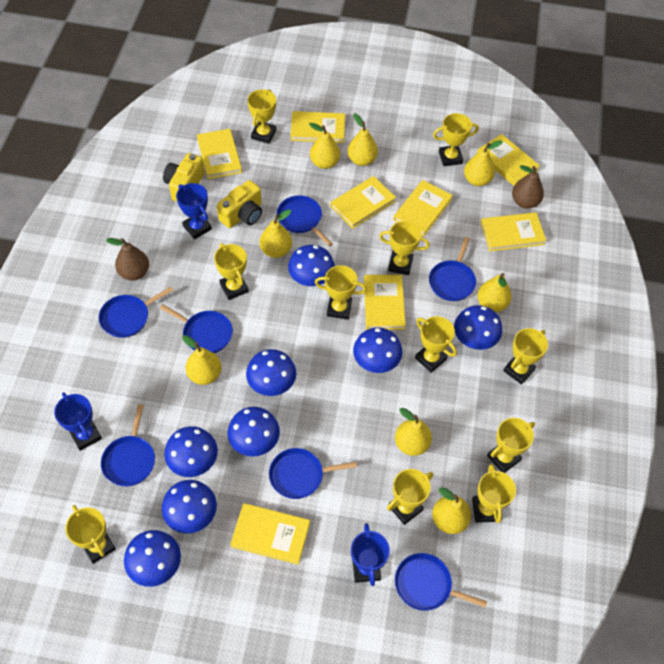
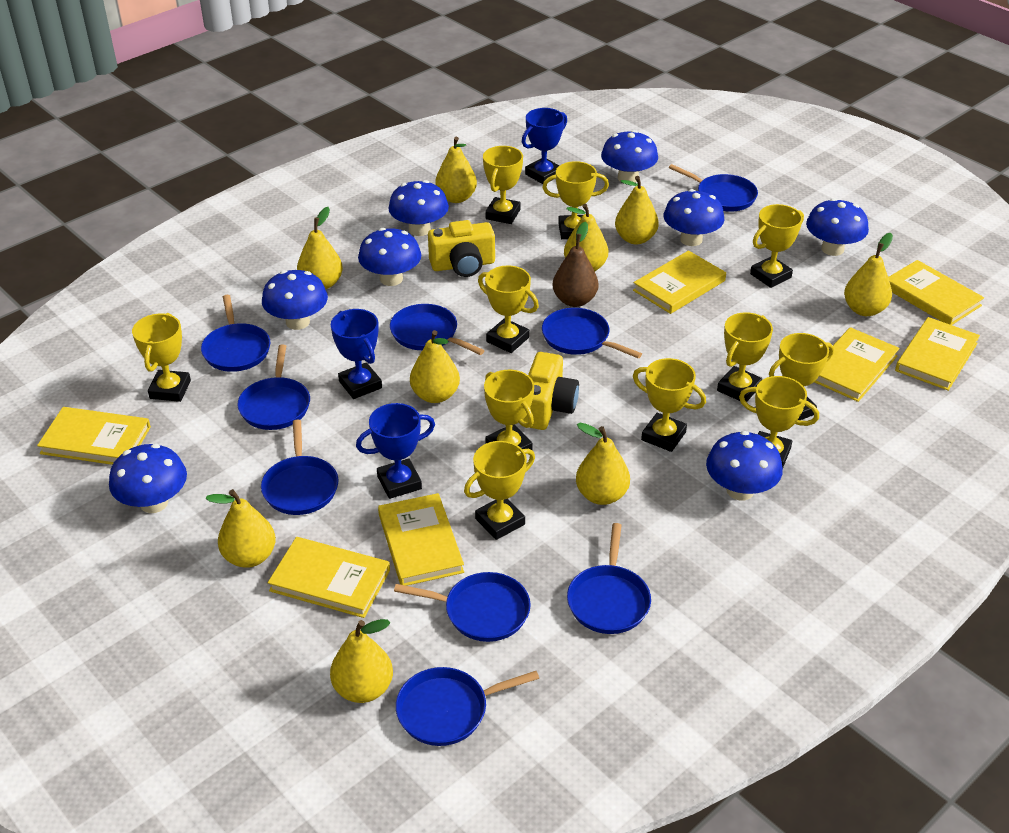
blue pan: 7 -> 9
brown pear: 2 -> 1
yellow book: 8 -> 7
yellow pear: 8 -> 9

